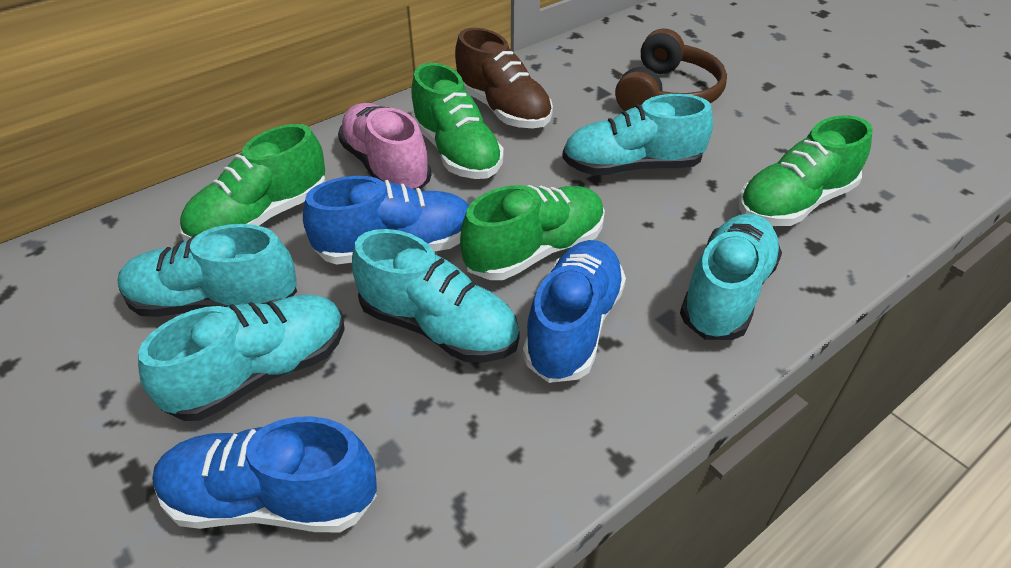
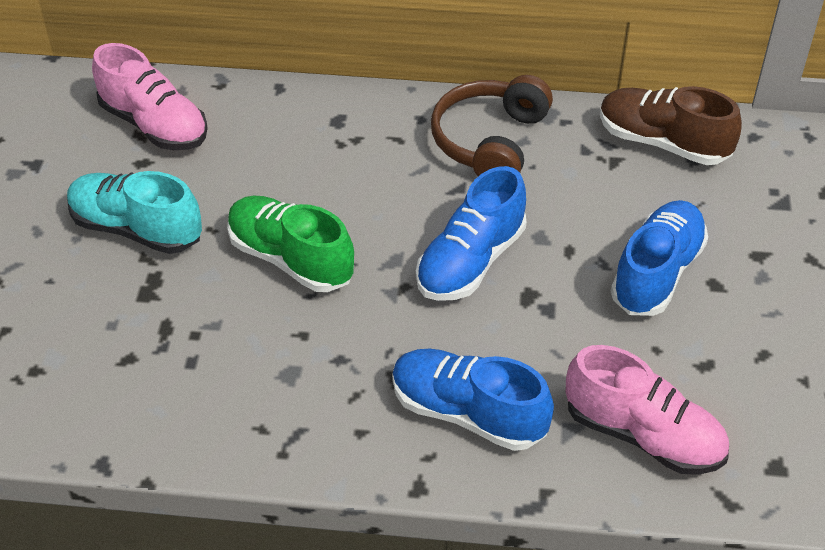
green shoe: 4 -> 1
pink shoe: 1 -> 2
turquoise shoe: 5 -> 1

